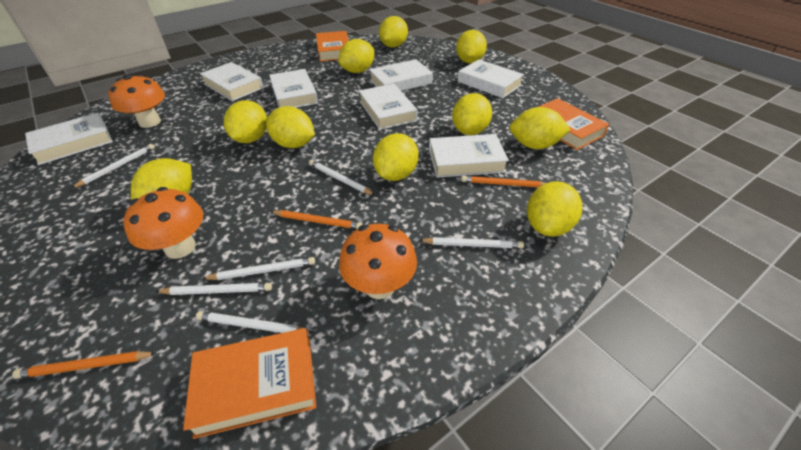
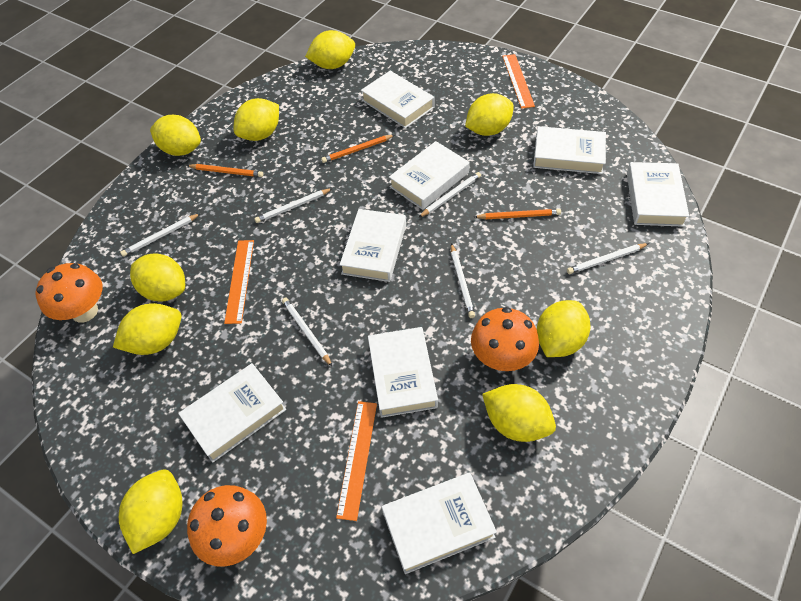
orange book: 3 -> 0
orange ruler: 0 -> 3
white book: 7 -> 8
yellow lemon: 10 -> 9

